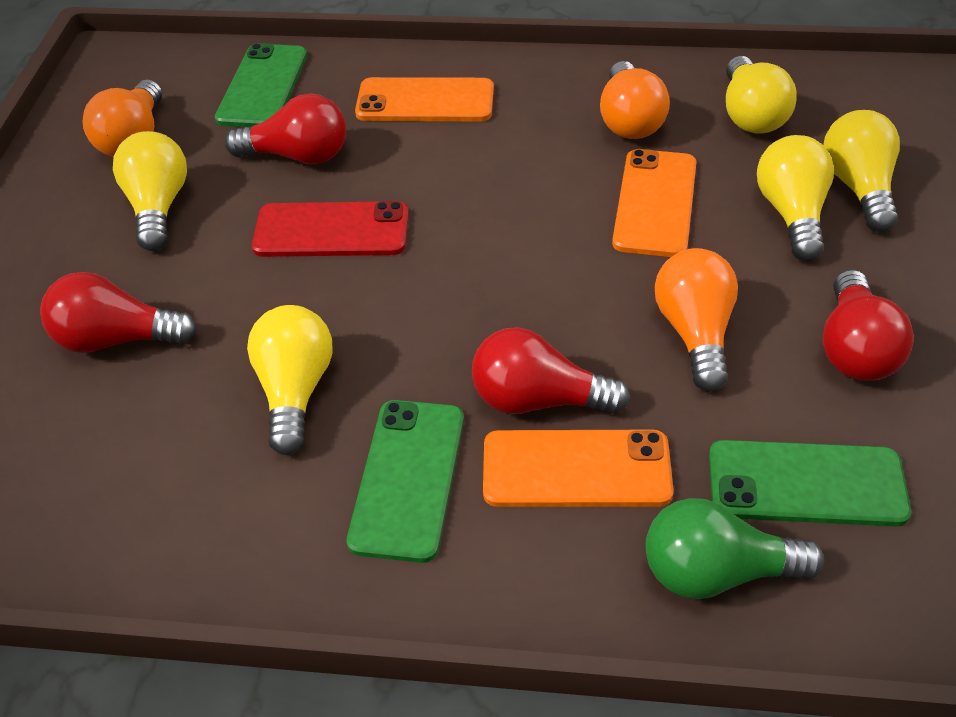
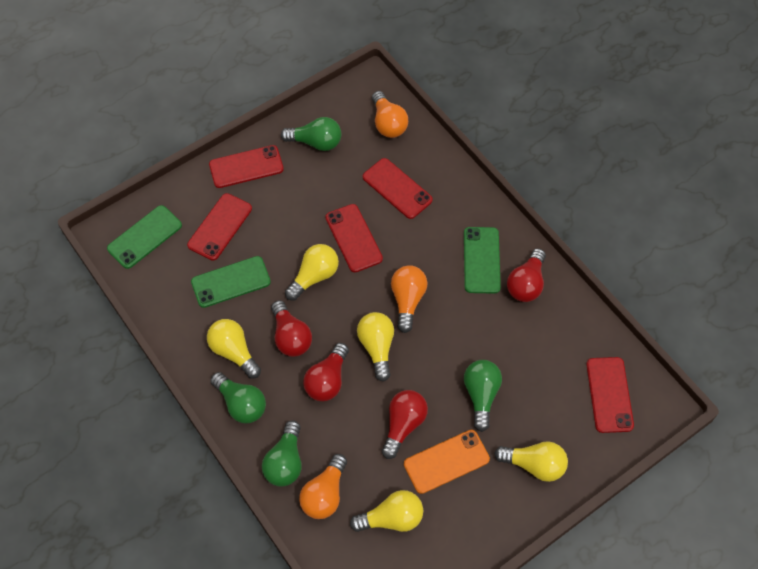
green light bulb: 1 -> 4
orange phone: 3 -> 1
red phone: 1 -> 5

